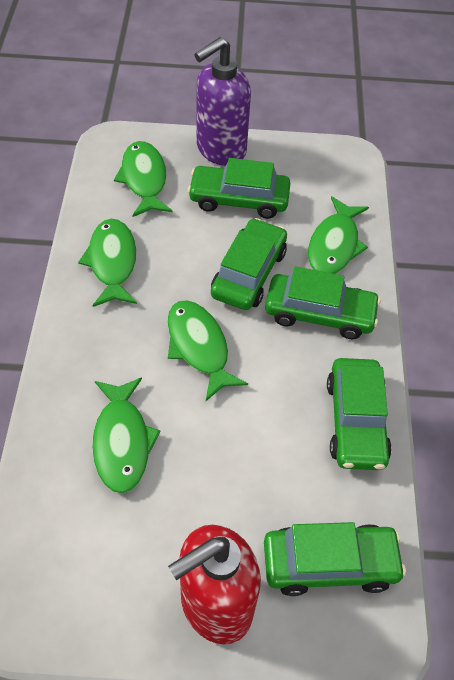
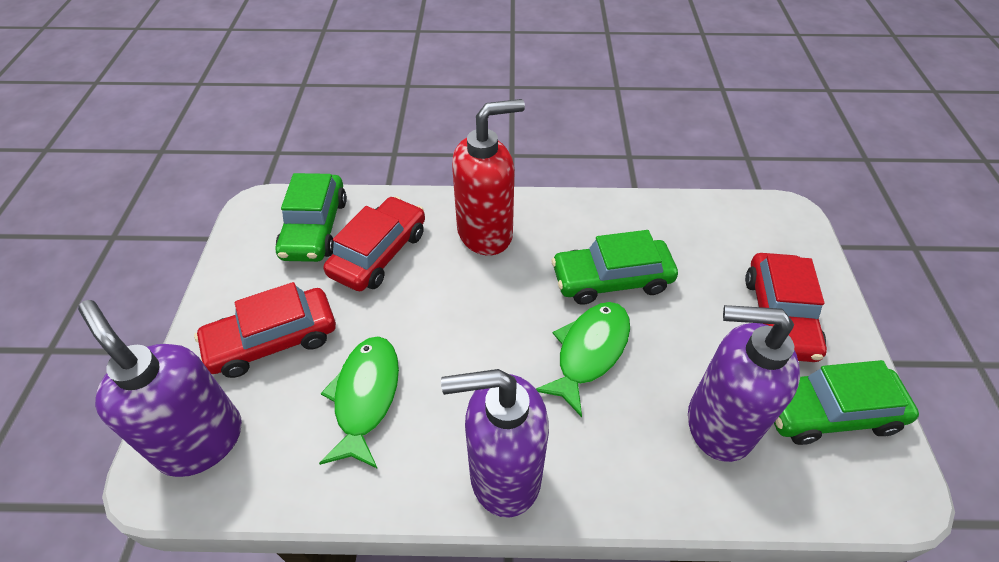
green car: 5 -> 3
green fish: 5 -> 2
purple soap dispenser: 1 -> 3
red car: 0 -> 3

